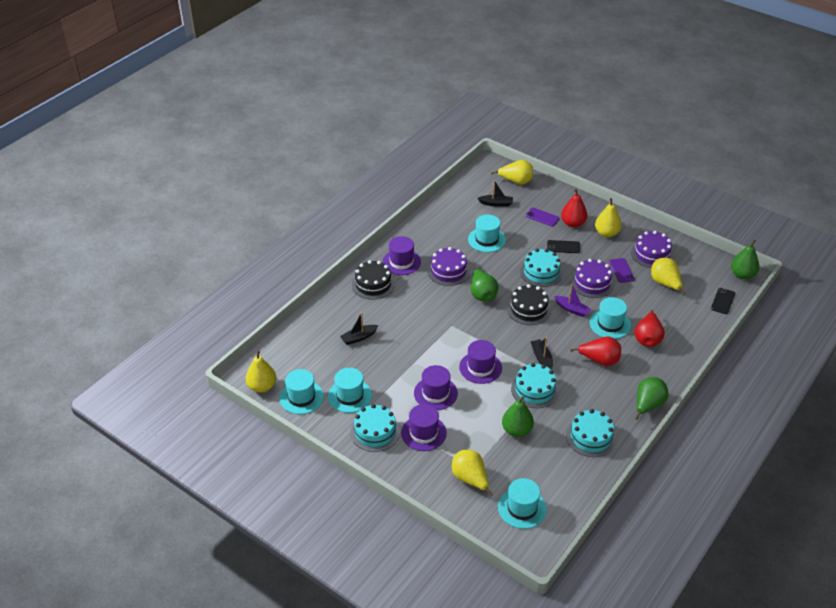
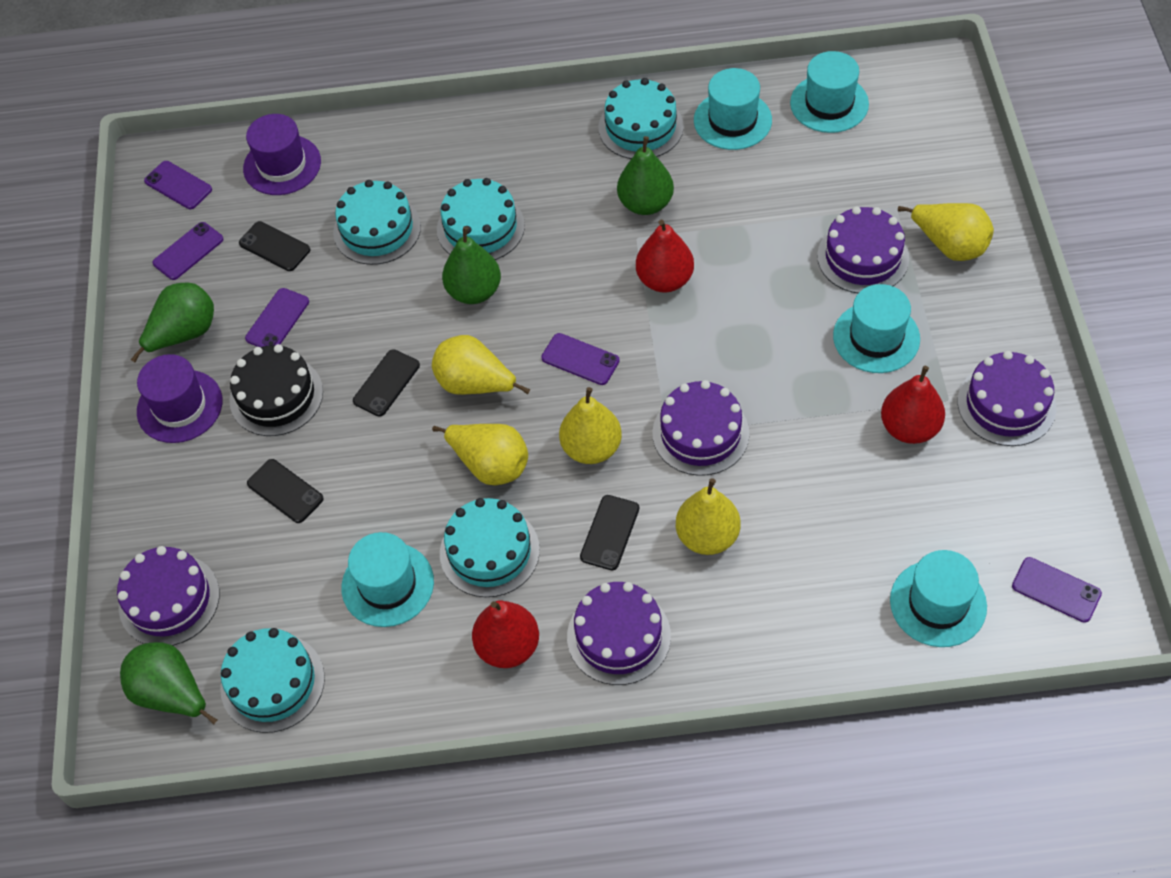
black boat: 3 -> 0
black cake: 2 -> 1
black phone: 2 -> 4
purple boat: 1 -> 0
purple cake: 3 -> 5
purple hat: 4 -> 2
purple phone: 2 -> 5
turquoise cake: 4 -> 5

